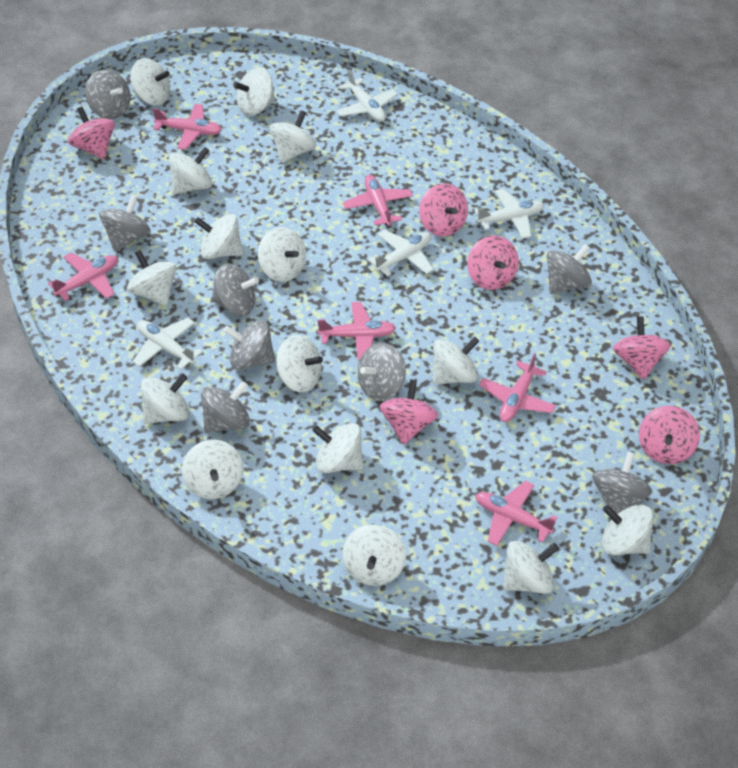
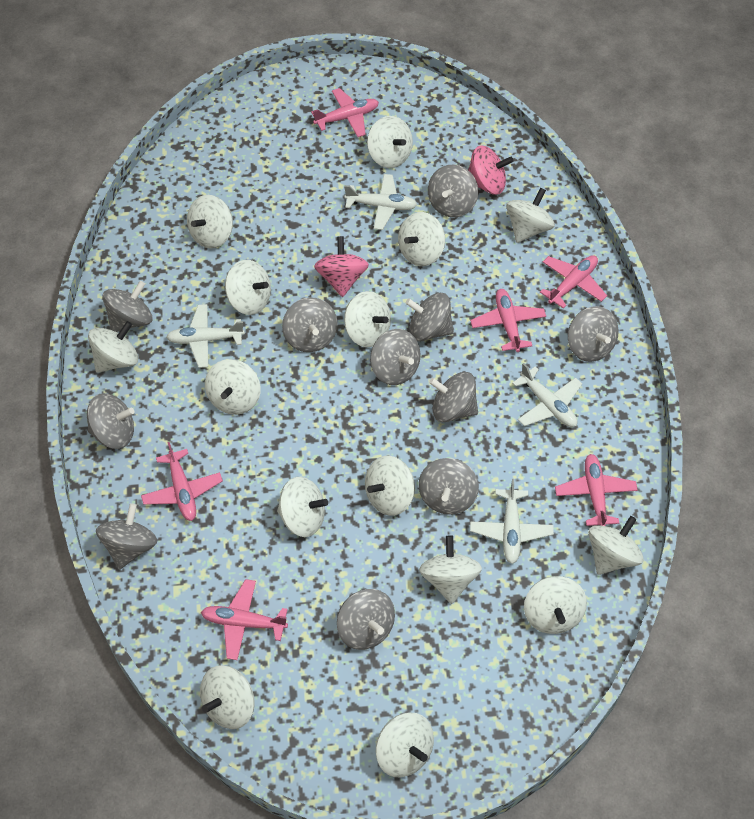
grey spinning top: 8 -> 11
pink spinning top: 6 -> 2

